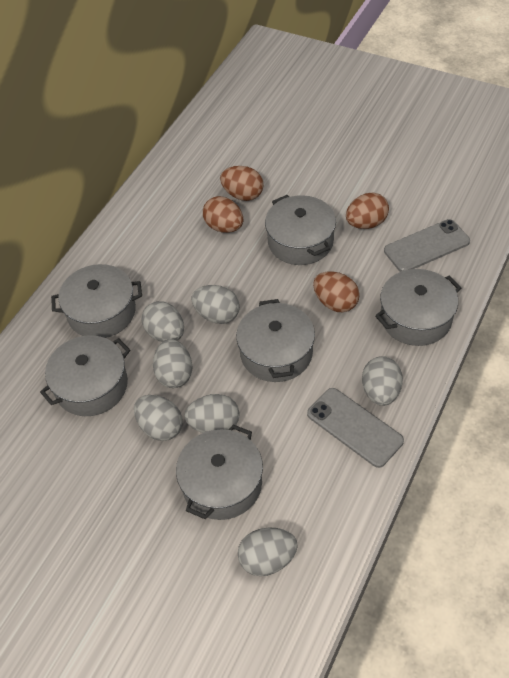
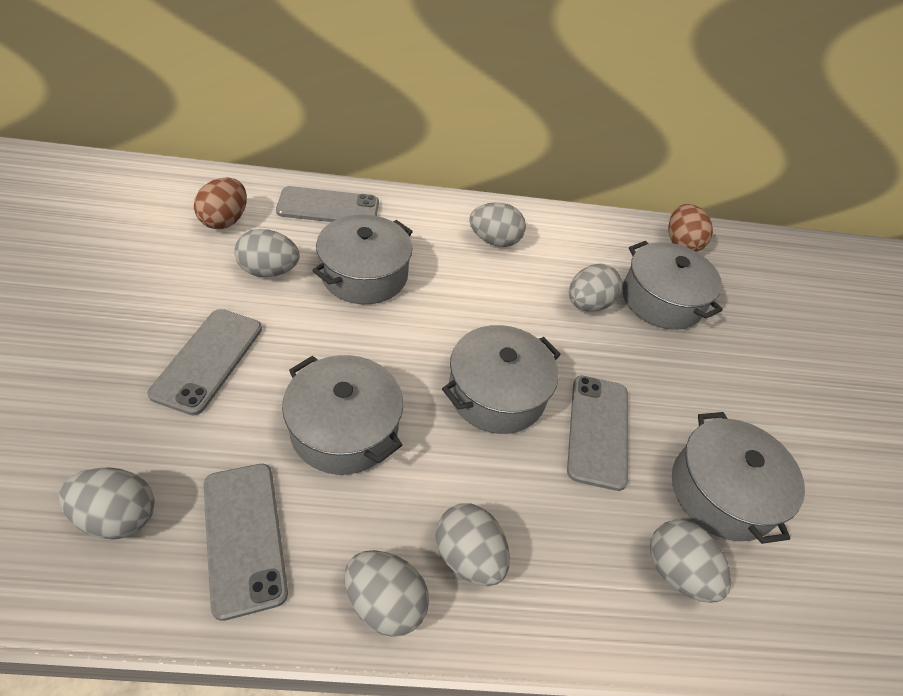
brown egg: 4 -> 2
grey phone: 2 -> 4
grey pot: 6 -> 5

